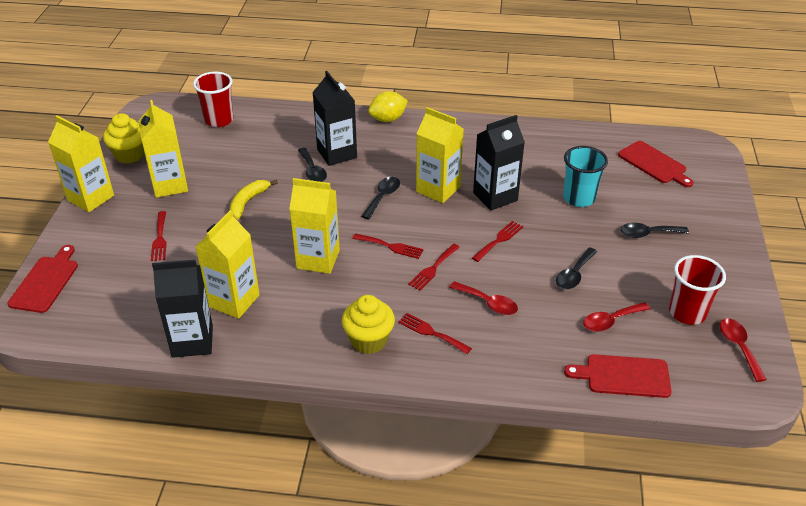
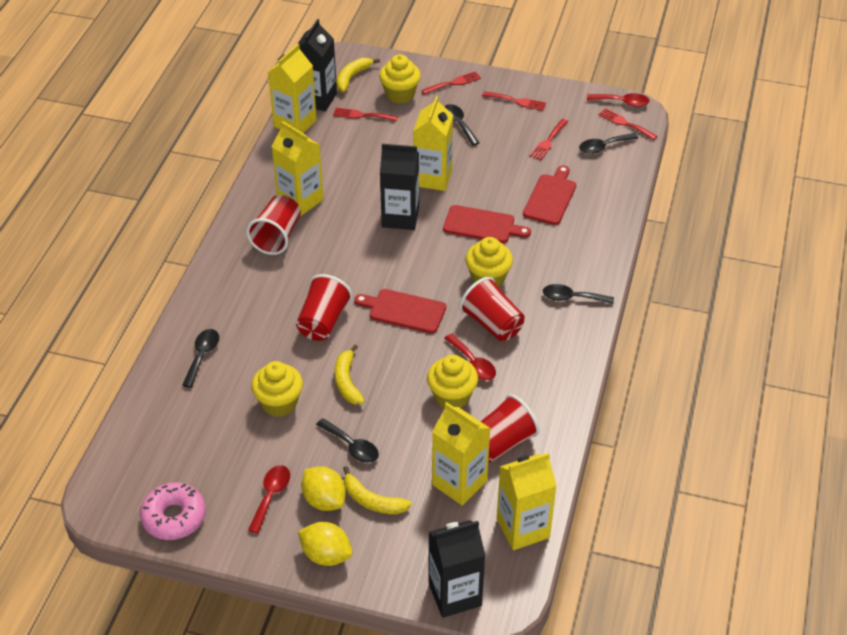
black spoon: 4 -> 5
pink donut: 0 -> 1
red cup: 2 -> 4
turquoise cup: 1 -> 0
yellow banana: 1 -> 3
yellow cupcake: 2 -> 4
yellow lemon: 1 -> 2

